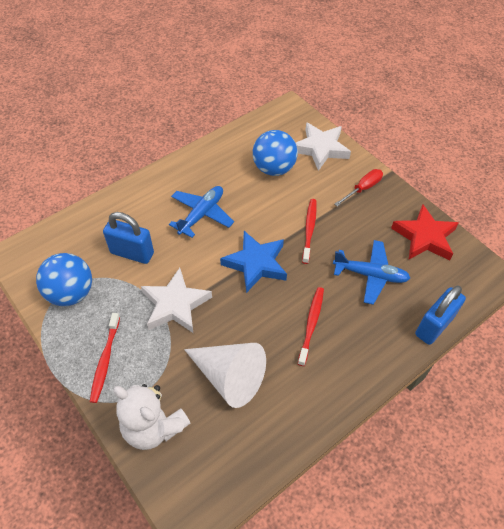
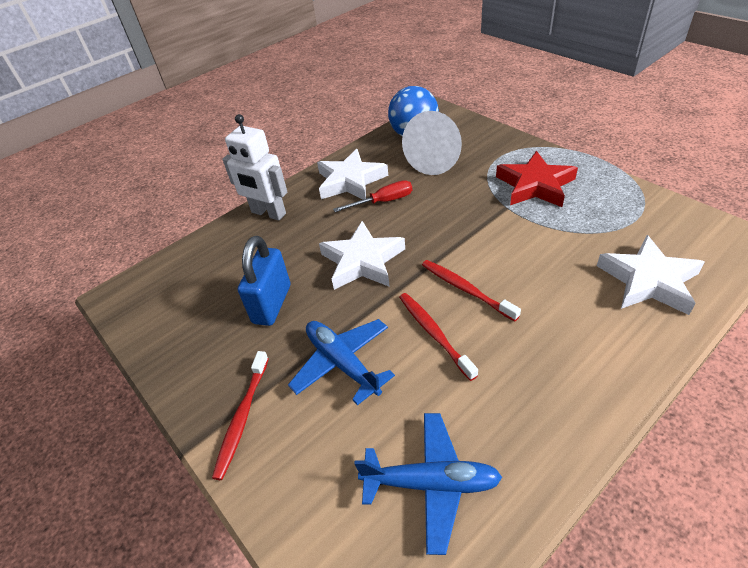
blue ball: 2 -> 1
blue padlock: 2 -> 1
blue star: 1 -> 0
white robot: 0 -> 1
white star: 2 -> 3
white teddy bear: 1 -> 0

